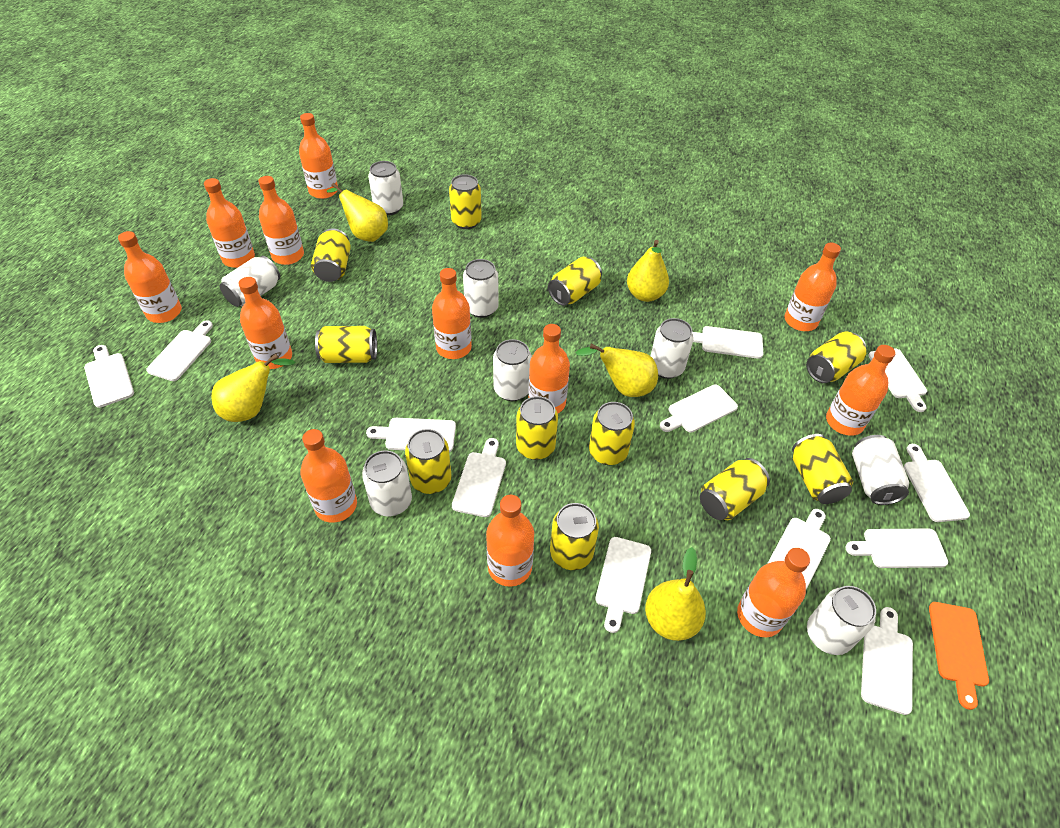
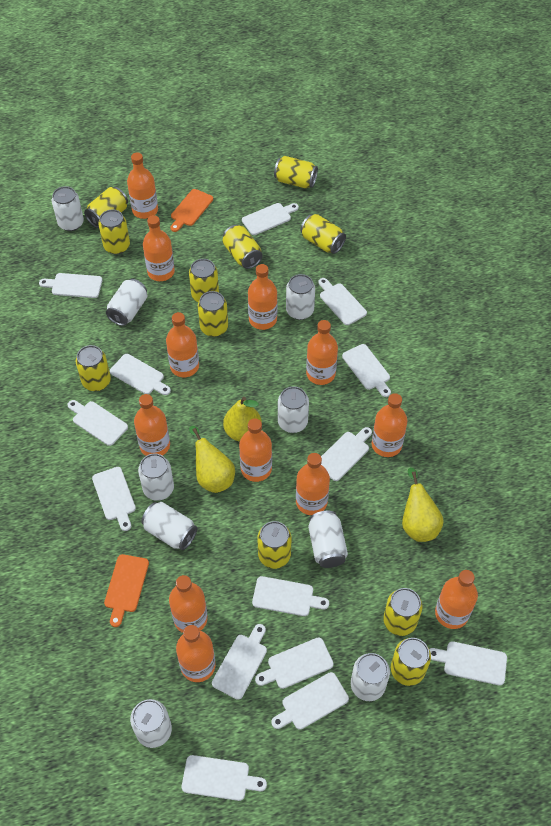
orange cutting board: 1 -> 2
white can: 8 -> 9
white cutting board: 12 -> 14
yellow pear: 5 -> 3

